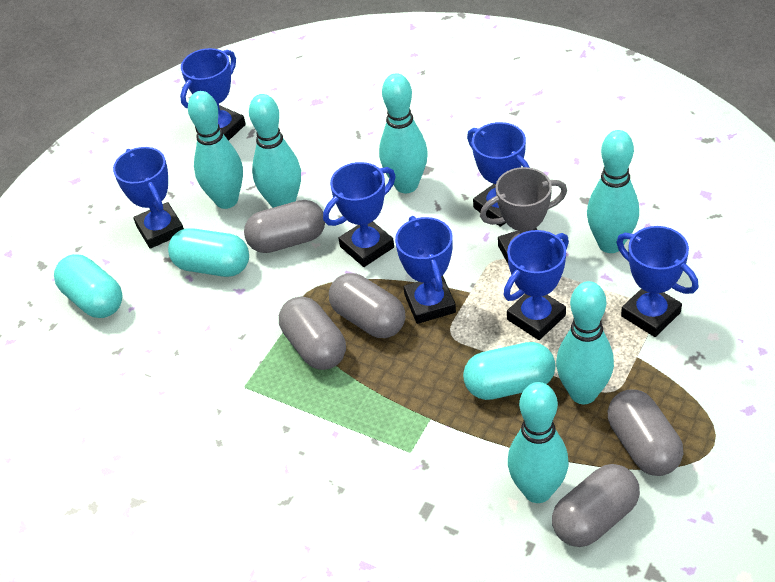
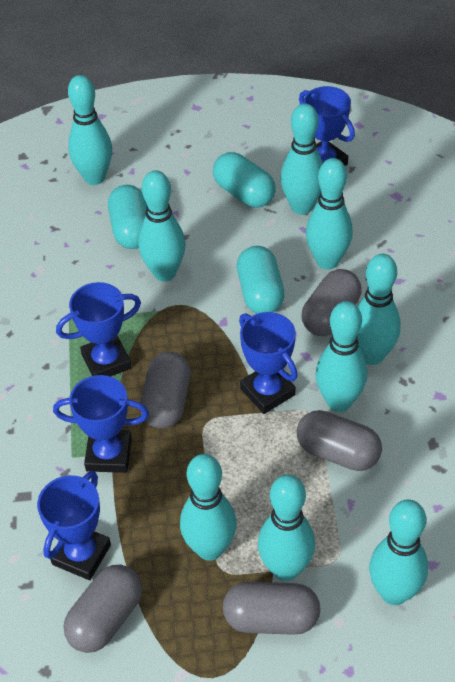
blue trophy: 7 -> 5
grey trophy: 1 -> 0
turquoise bowling pin: 6 -> 9

